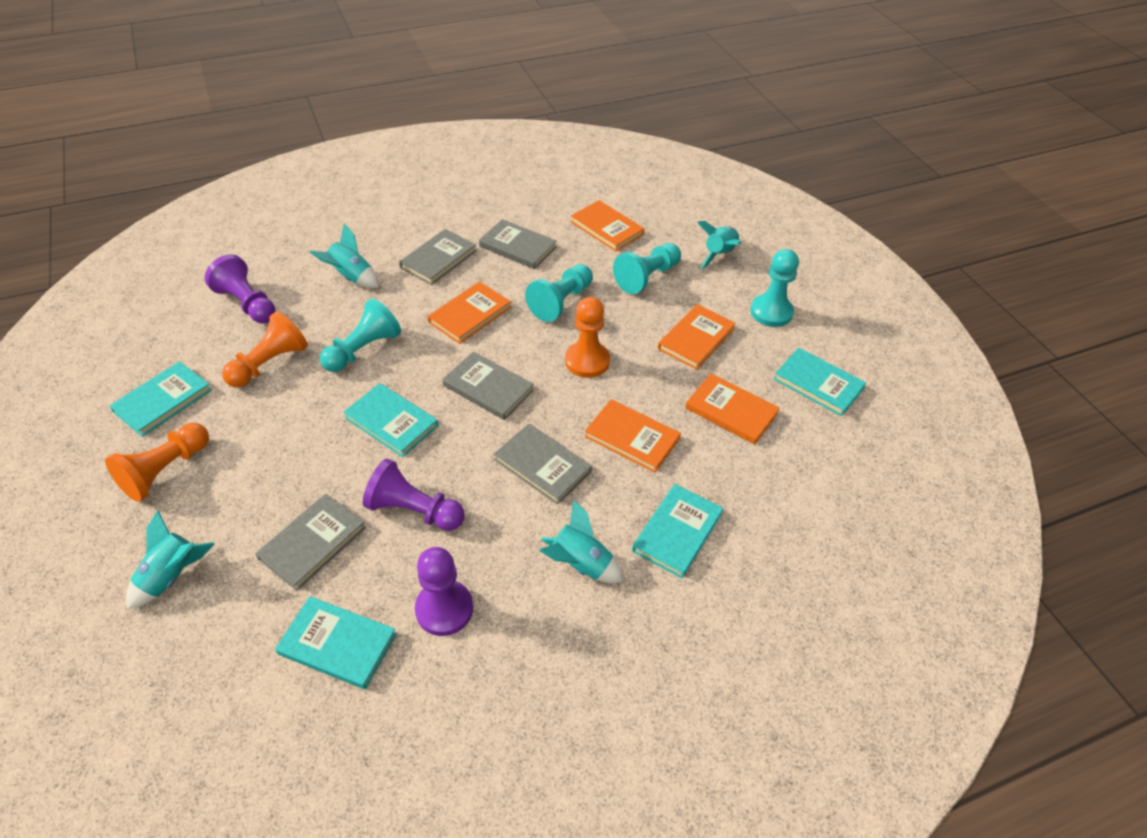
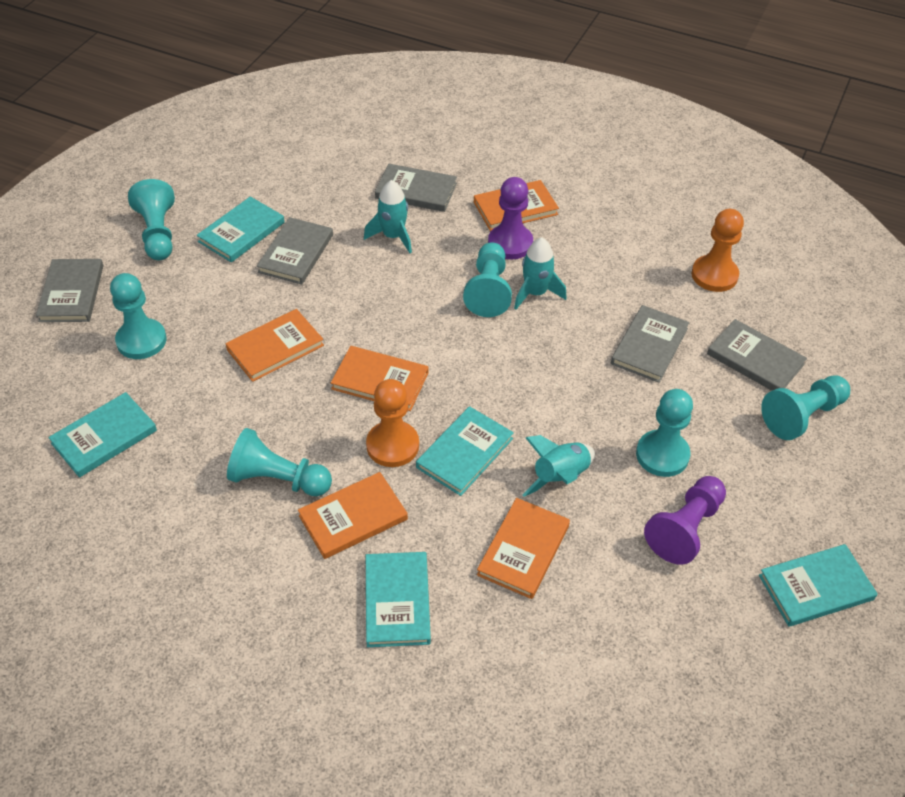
orange pawn: 3 -> 2
purple pawn: 3 -> 2
turquoise pawn: 4 -> 6
turquoise rocket: 4 -> 3

